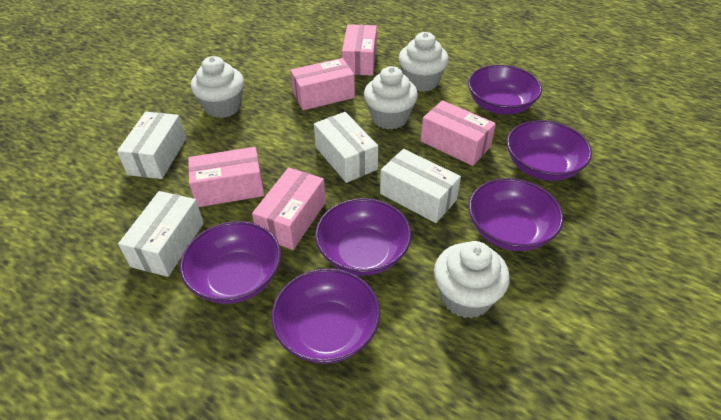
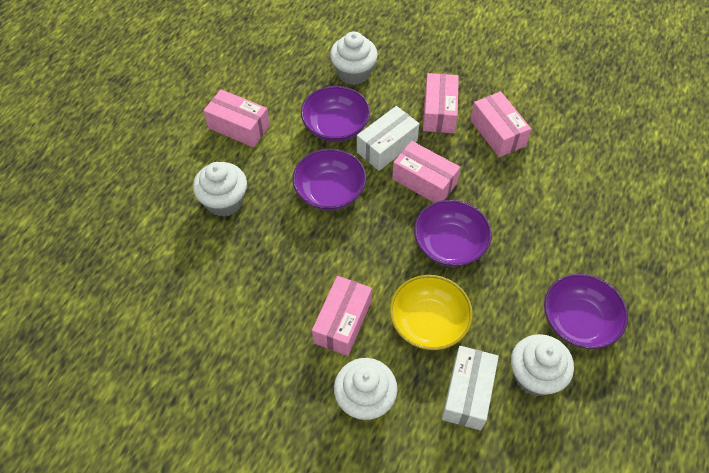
purple bowl: 6 -> 4
white box: 4 -> 2
yellow bowl: 0 -> 1

